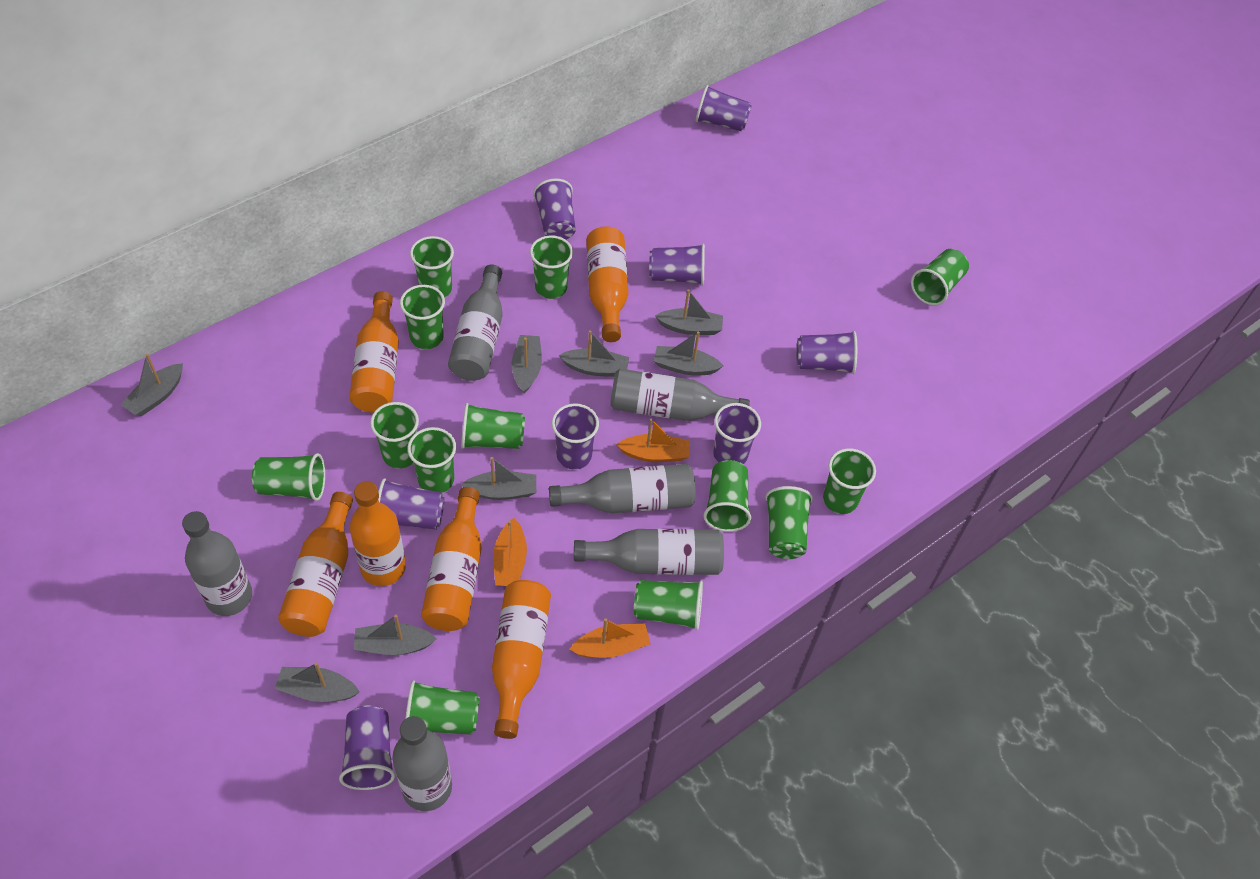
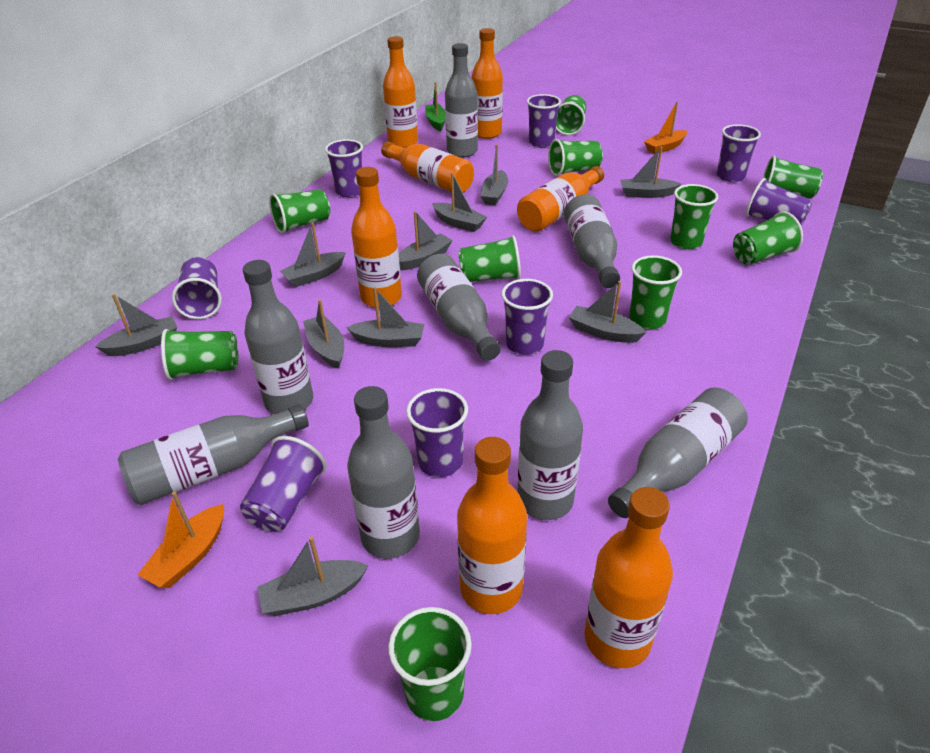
green boat: 0 -> 1
green cup: 13 -> 10
grey boat: 8 -> 10
grey bottle: 6 -> 8
orange boat: 3 -> 2
orange bottle: 6 -> 7

